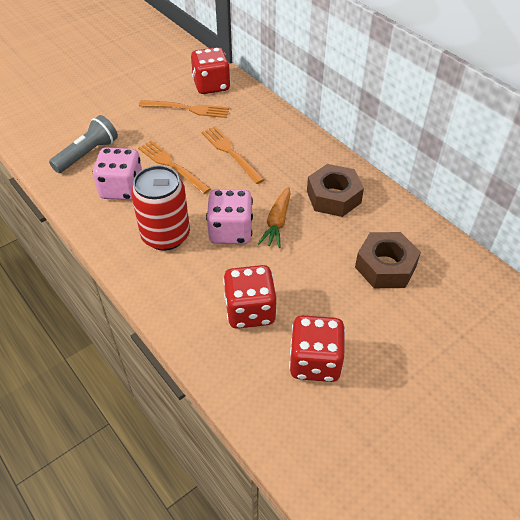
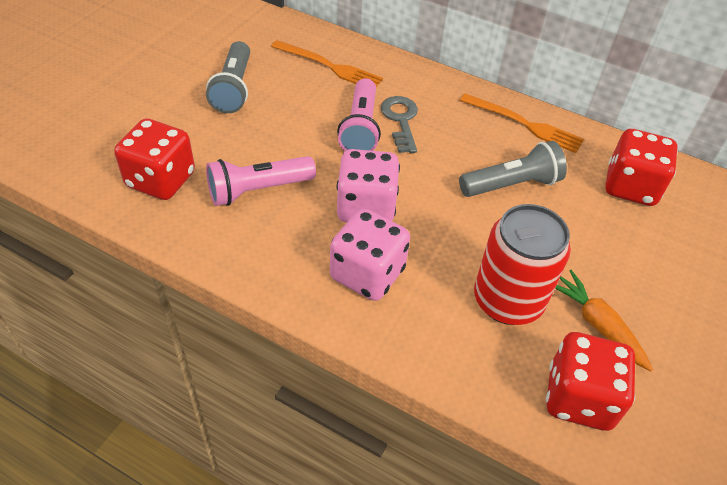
brown nut: 2 -> 0
grey flashlight: 1 -> 2
grey key: 0 -> 1
orange fork: 3 -> 2
pink flashlight: 0 -> 2

